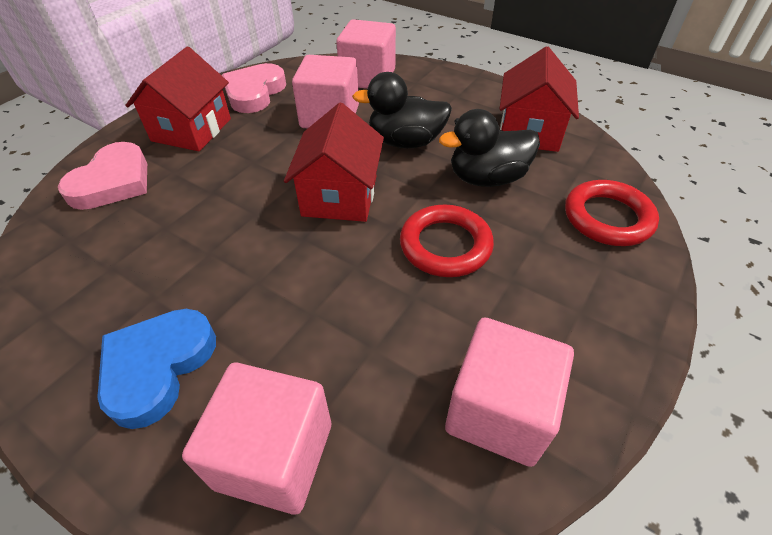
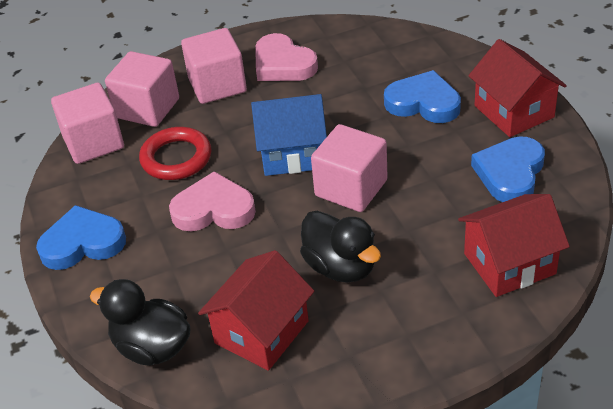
blue heart: 1 -> 3
blue house: 0 -> 1
red ring: 2 -> 1

